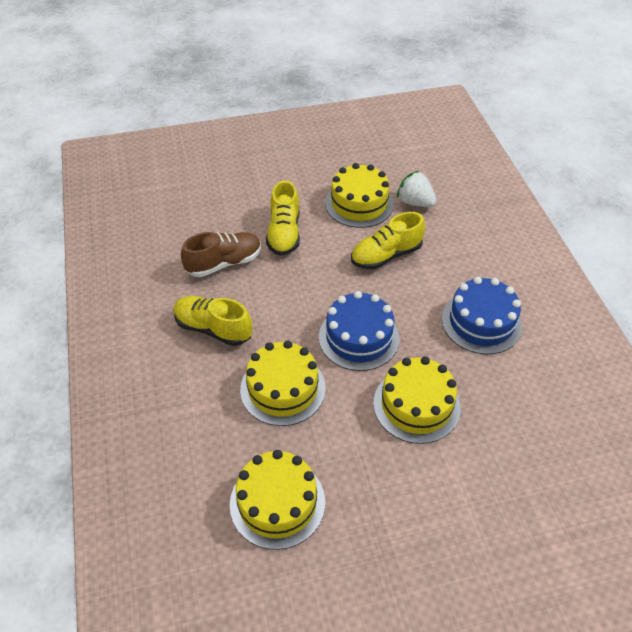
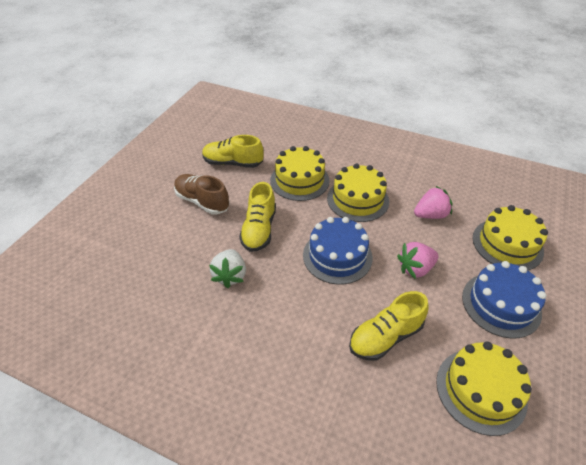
pink strawberry: 0 -> 2

